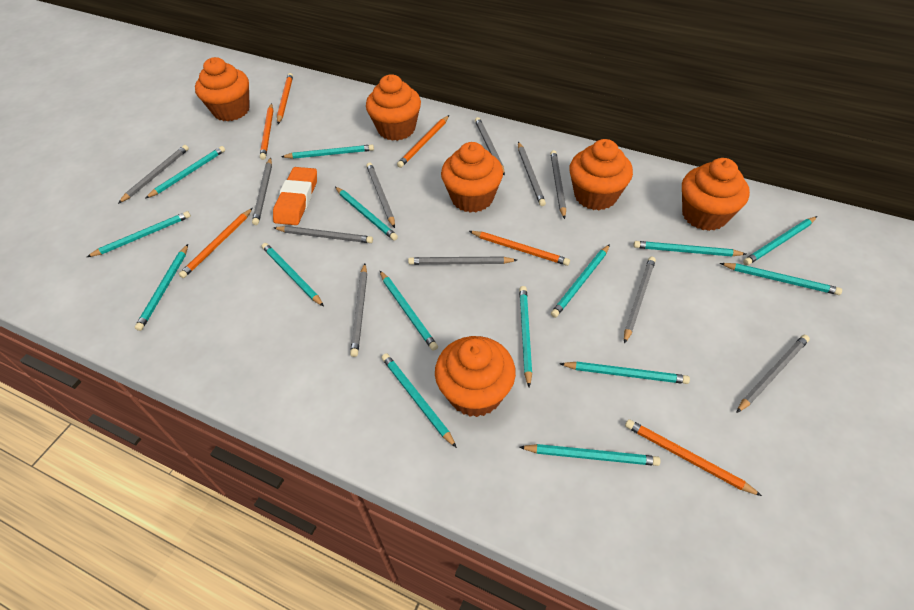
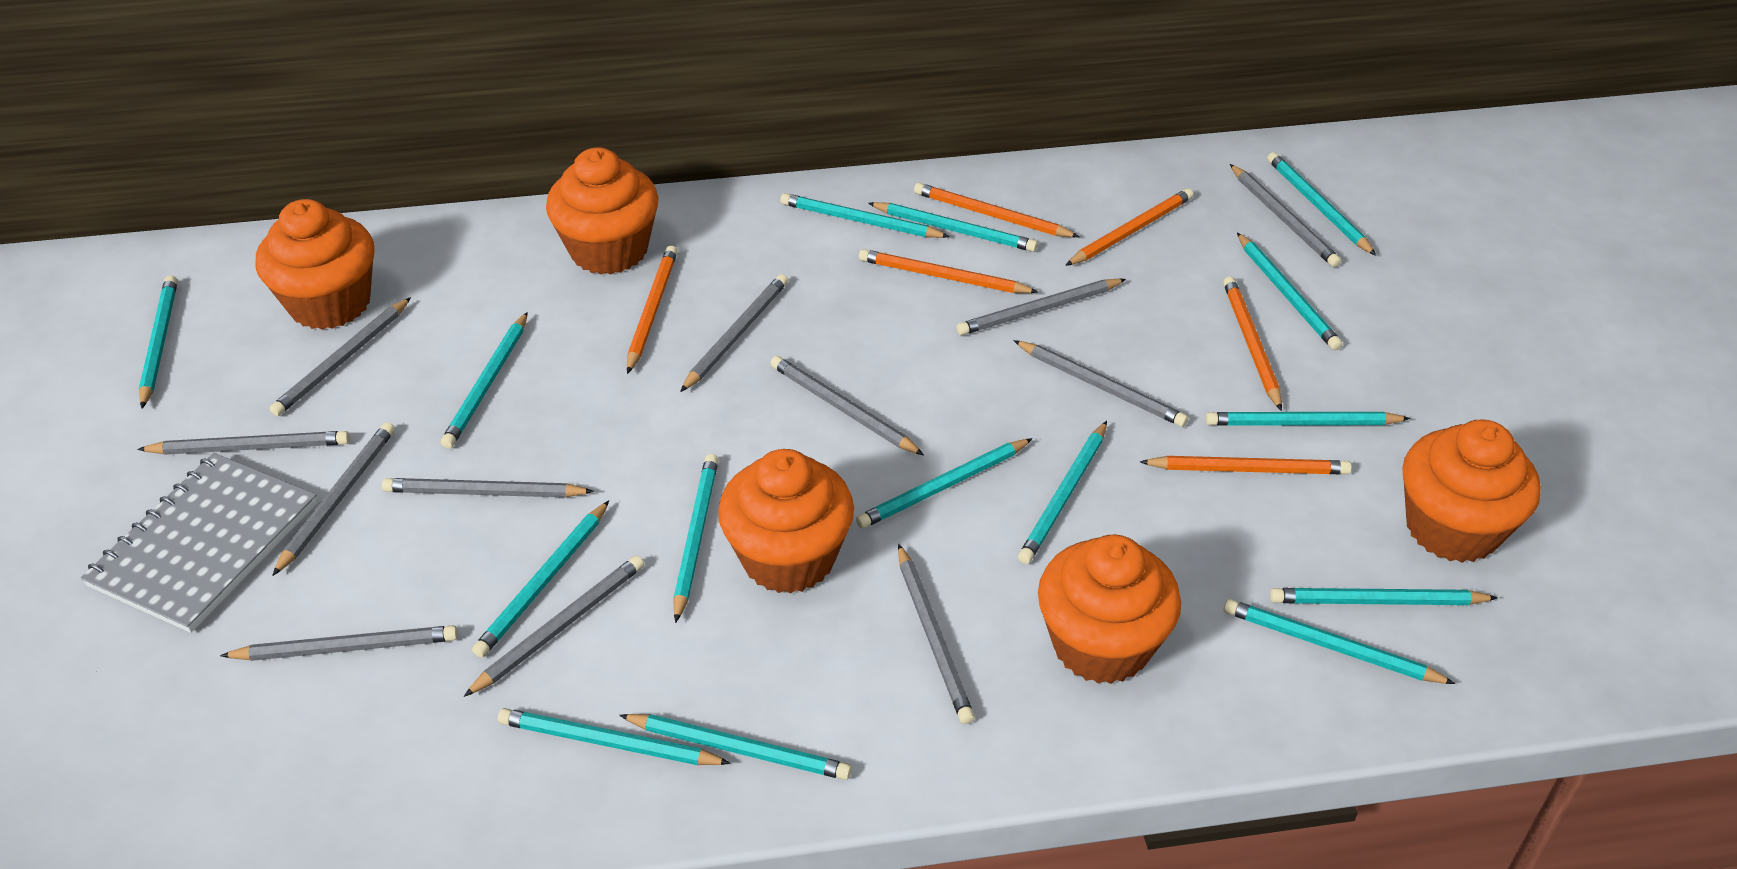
grey notebook: 0 -> 1
grey pencil: 11 -> 12
orange cupcake: 6 -> 5
orange eraser: 1 -> 0

